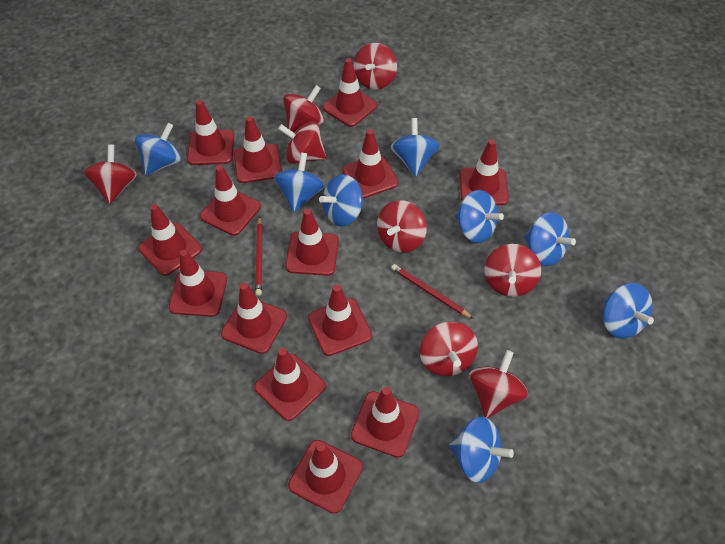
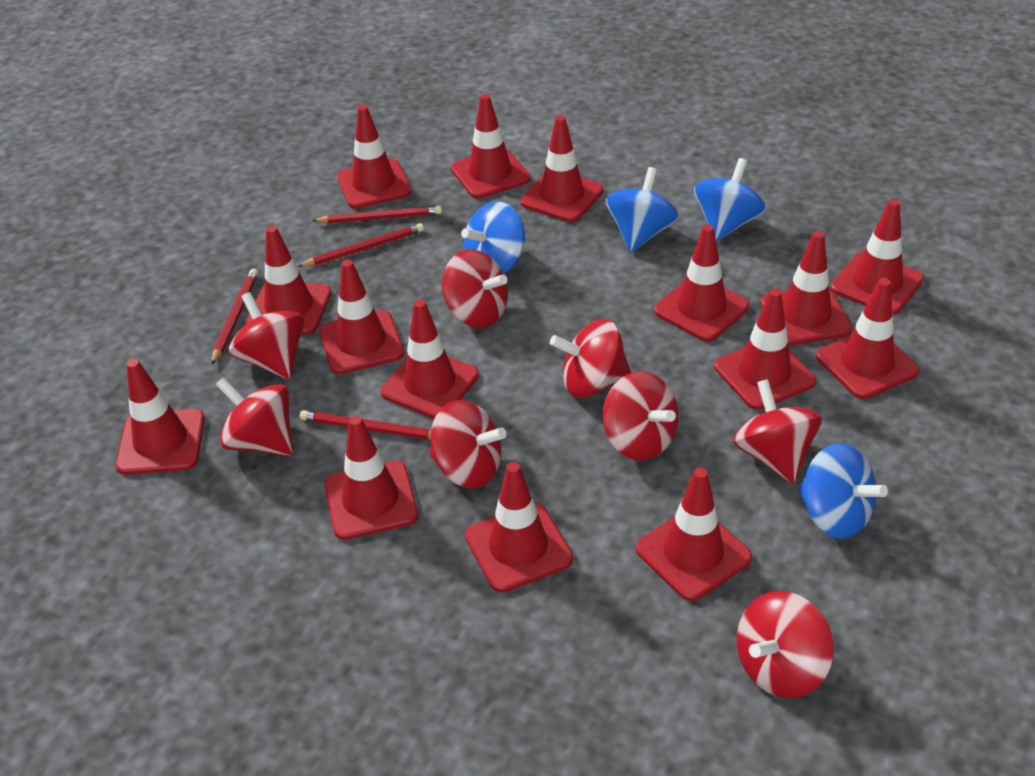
blue spinning top: 8 -> 4
red pencil: 2 -> 4
red traffic cone: 14 -> 15

